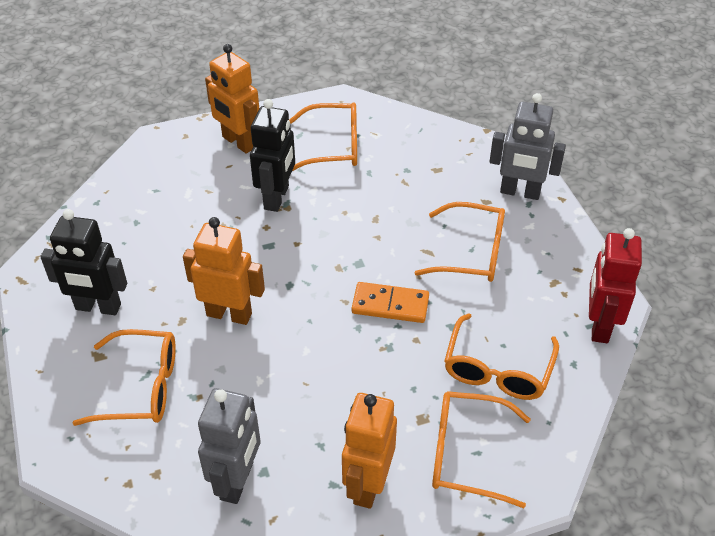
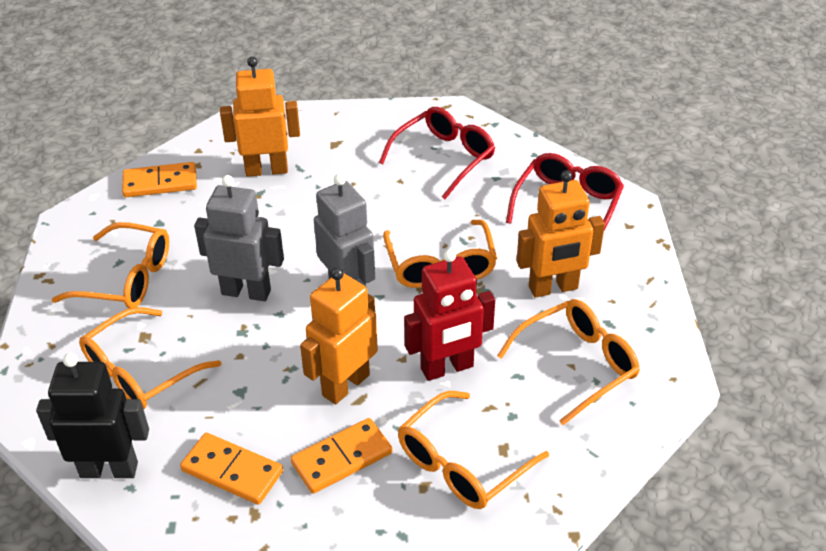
black robot: 2 -> 1
orange domino: 1 -> 3
red glasses: 0 -> 2

